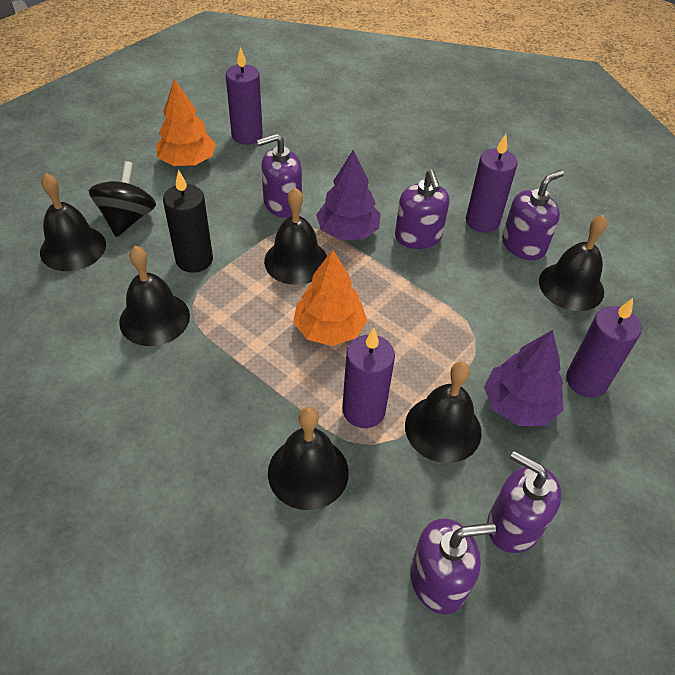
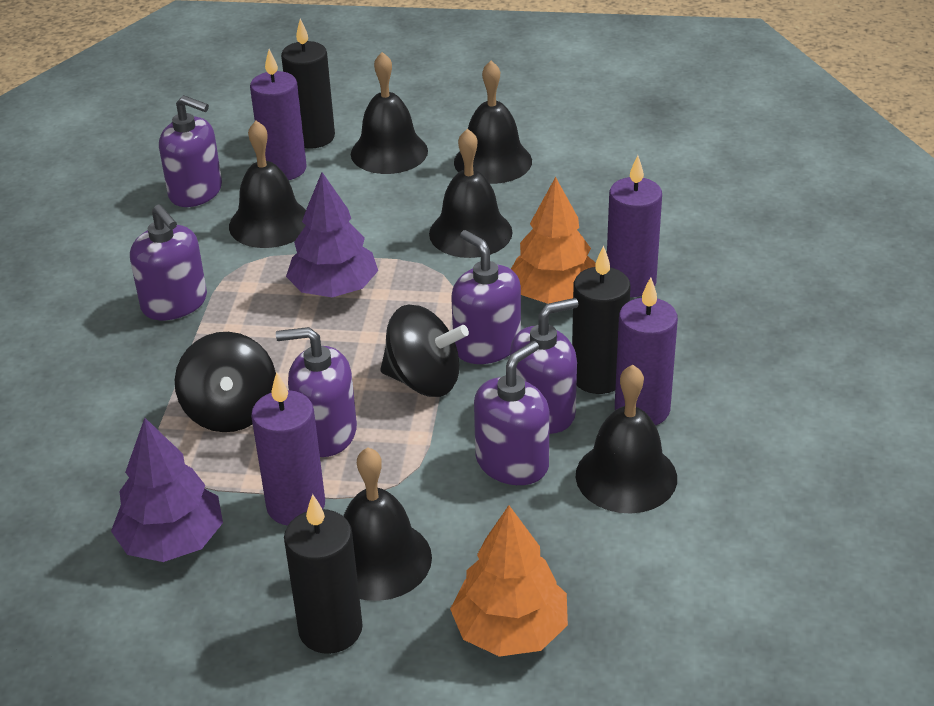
black candle: 1 -> 3
black spinning top: 1 -> 2
purple soap dispenser: 5 -> 6

